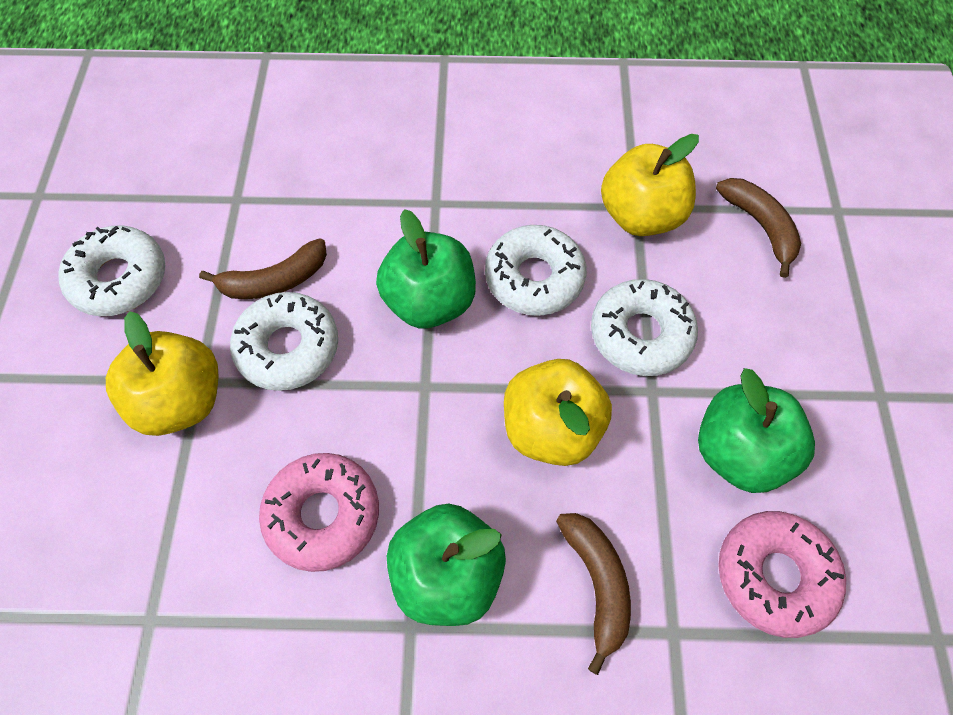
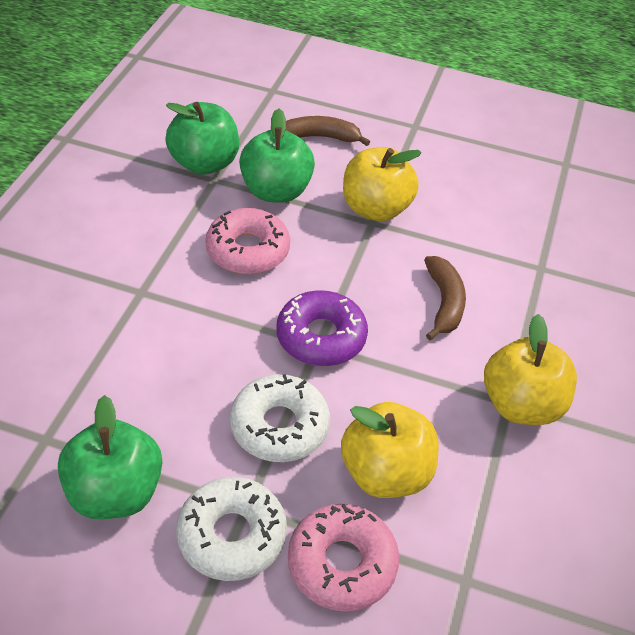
brown banana: 3 -> 2
purple donut: 0 -> 1
white donut: 4 -> 2

